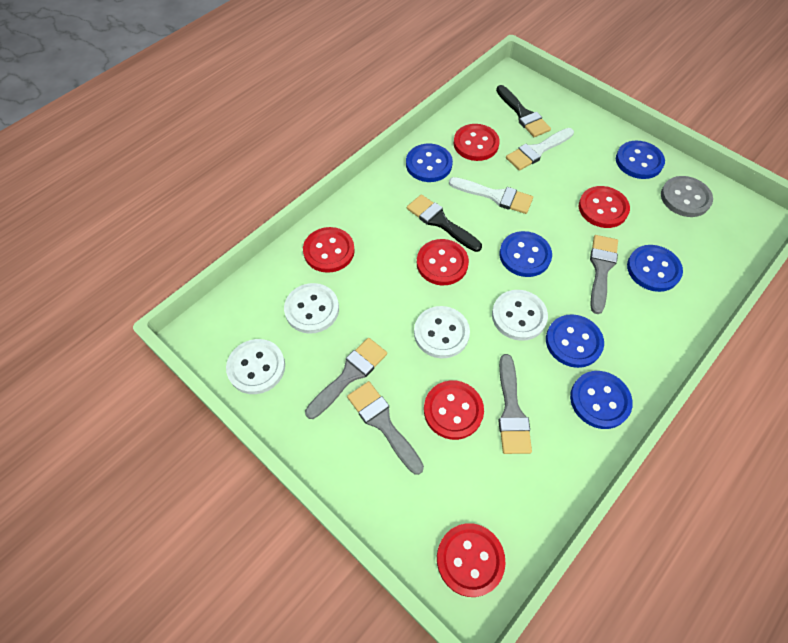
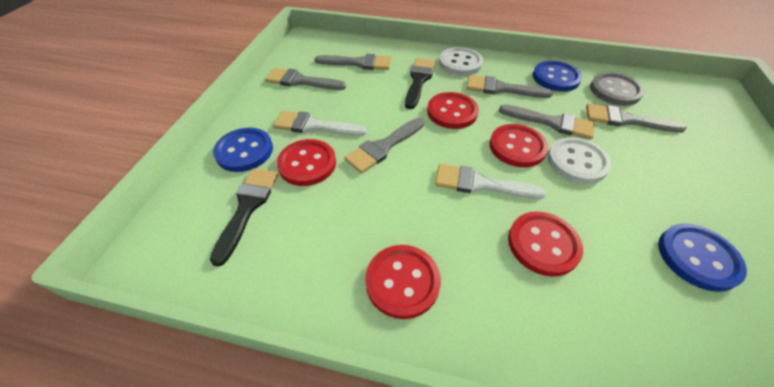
blue button: 6 -> 3
grey brush: 4 -> 6
red button: 6 -> 5
white button: 4 -> 2

